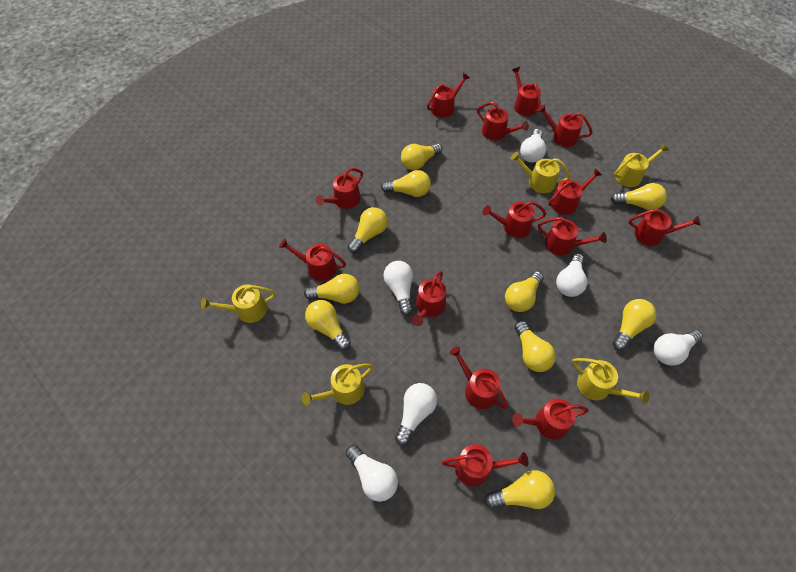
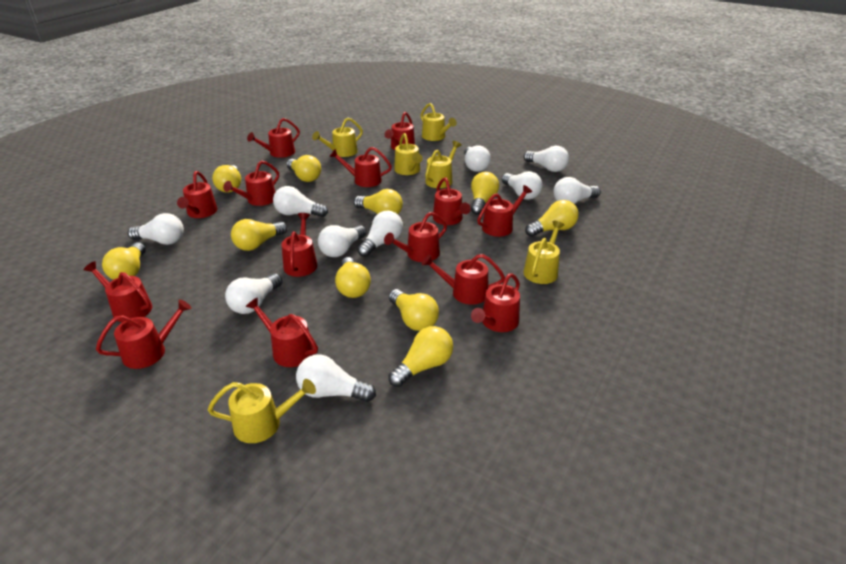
white light bulb: 6 -> 10
yellow watering can: 5 -> 6

